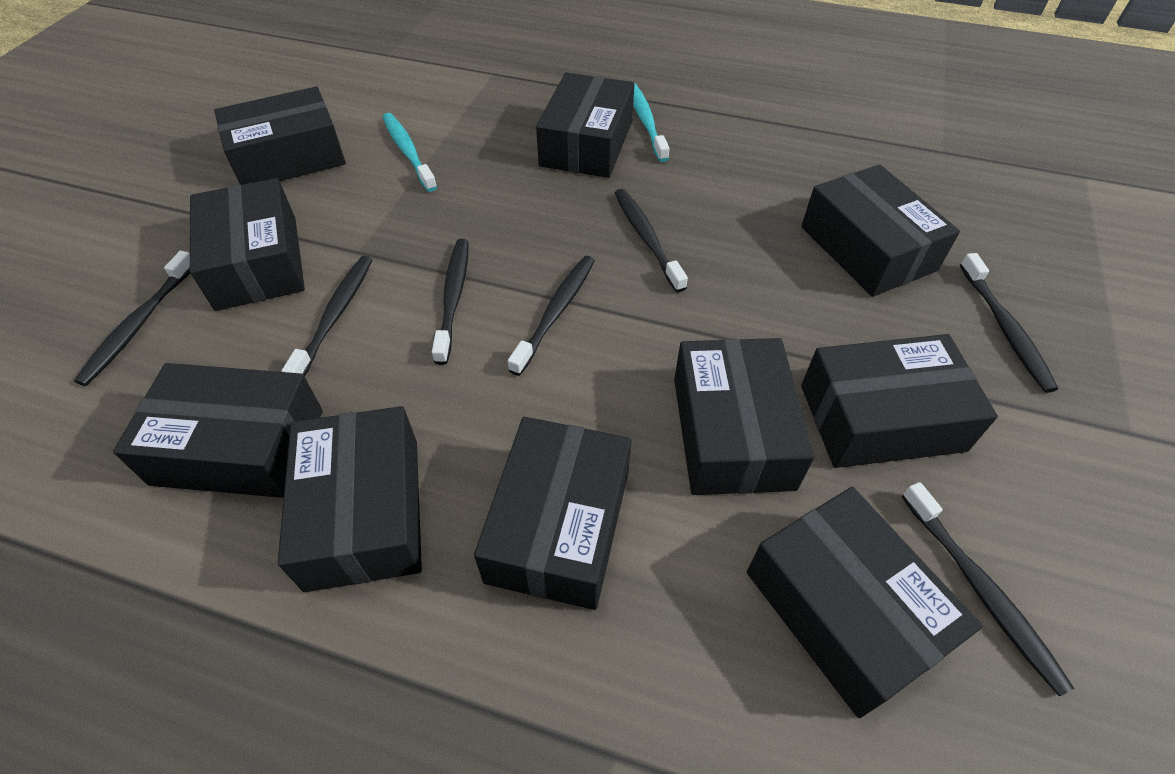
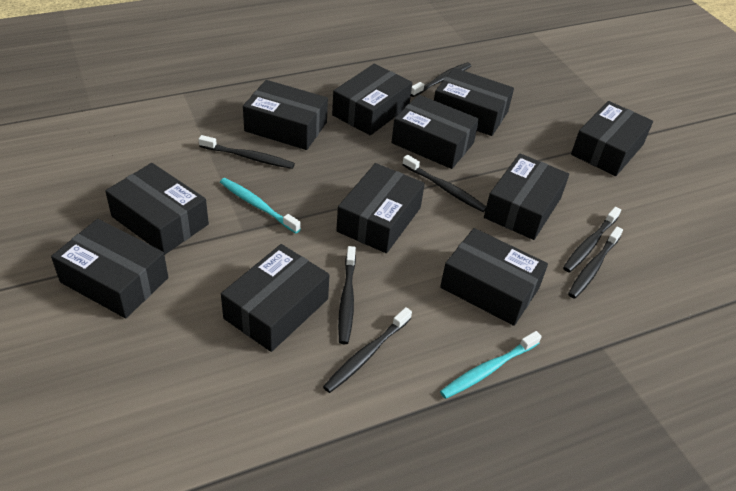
black box: 10 -> 11

